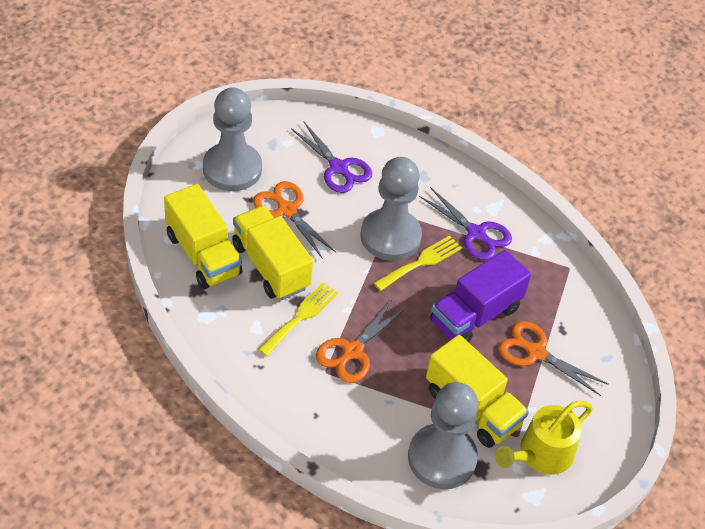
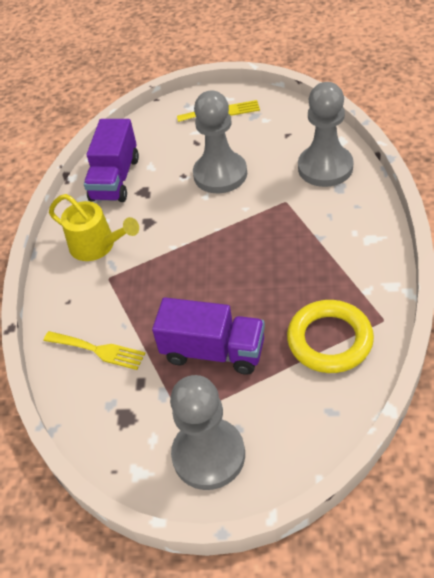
orange scissors: 3 -> 0
purple scissors: 2 -> 0
purple truck: 1 -> 2
yellow ring: 0 -> 1
yellow truck: 3 -> 0

